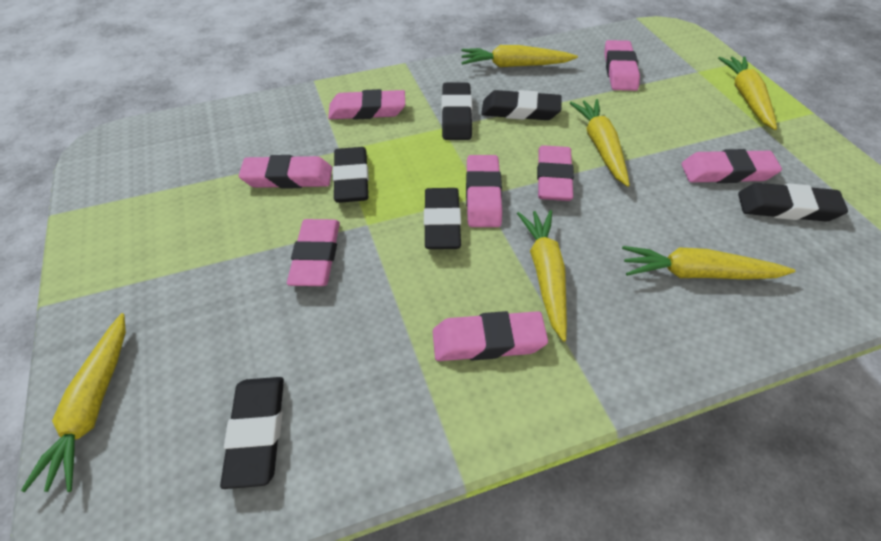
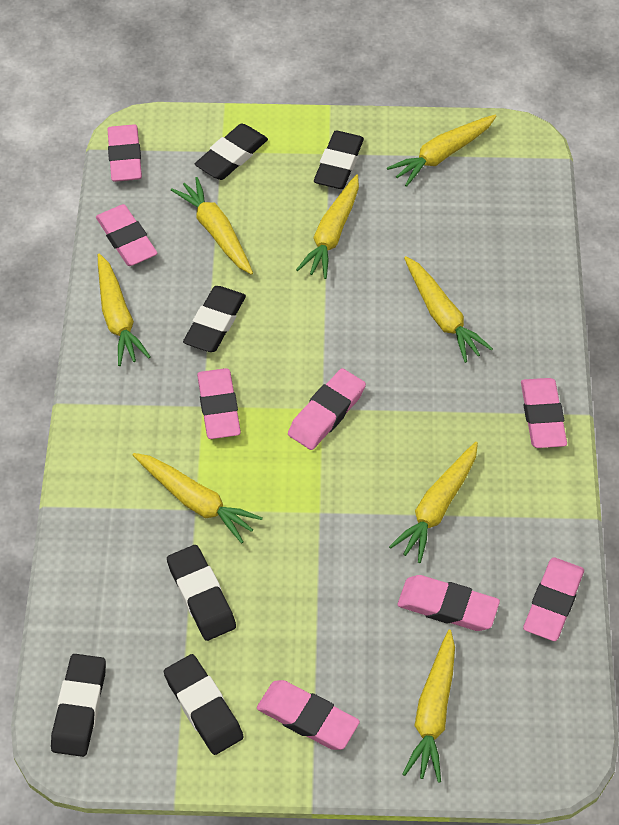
yellow carrot: 6 -> 8

